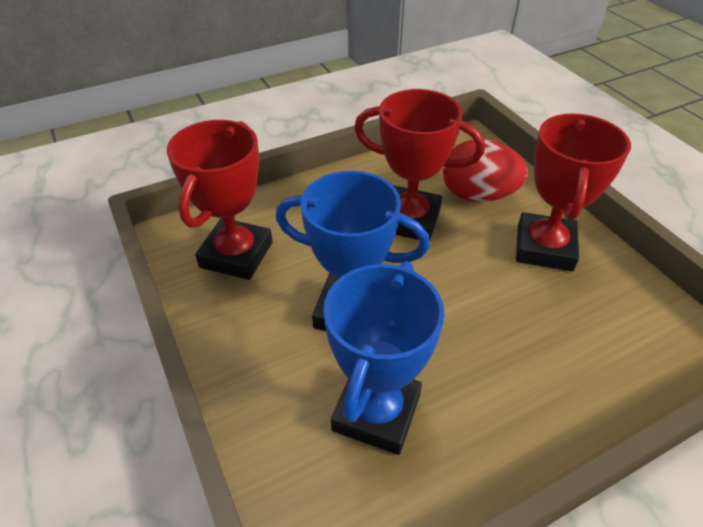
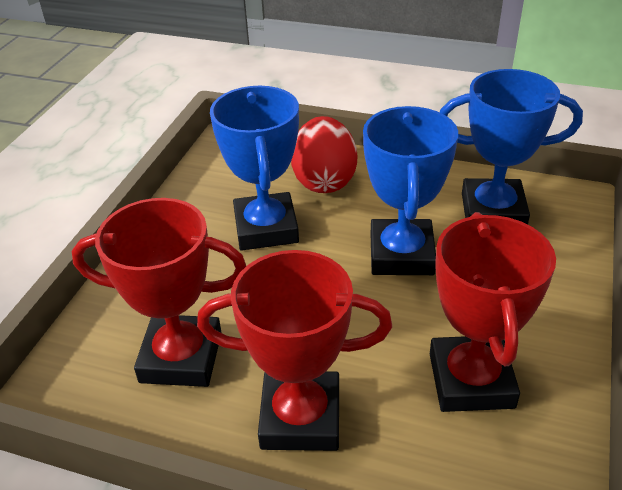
blue trophy: 2 -> 3

